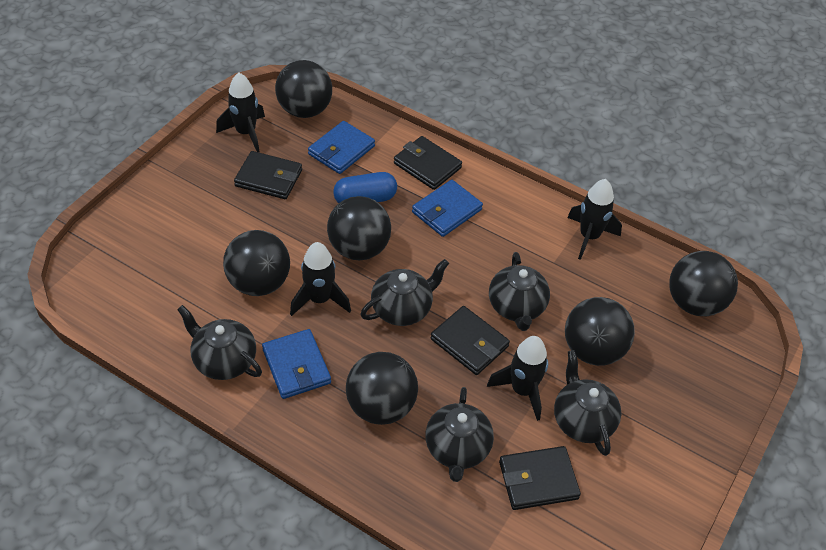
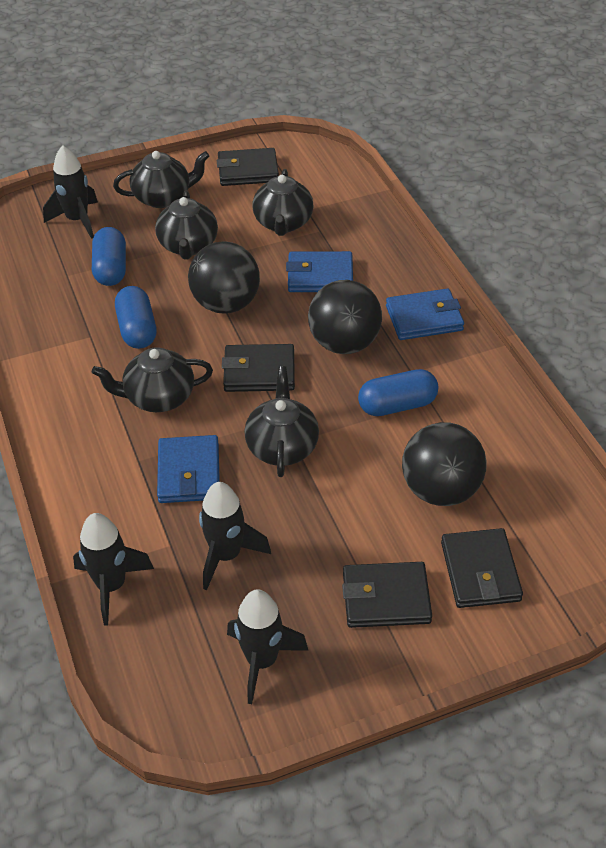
black ball: 6 -> 3
blue capsule: 1 -> 3

